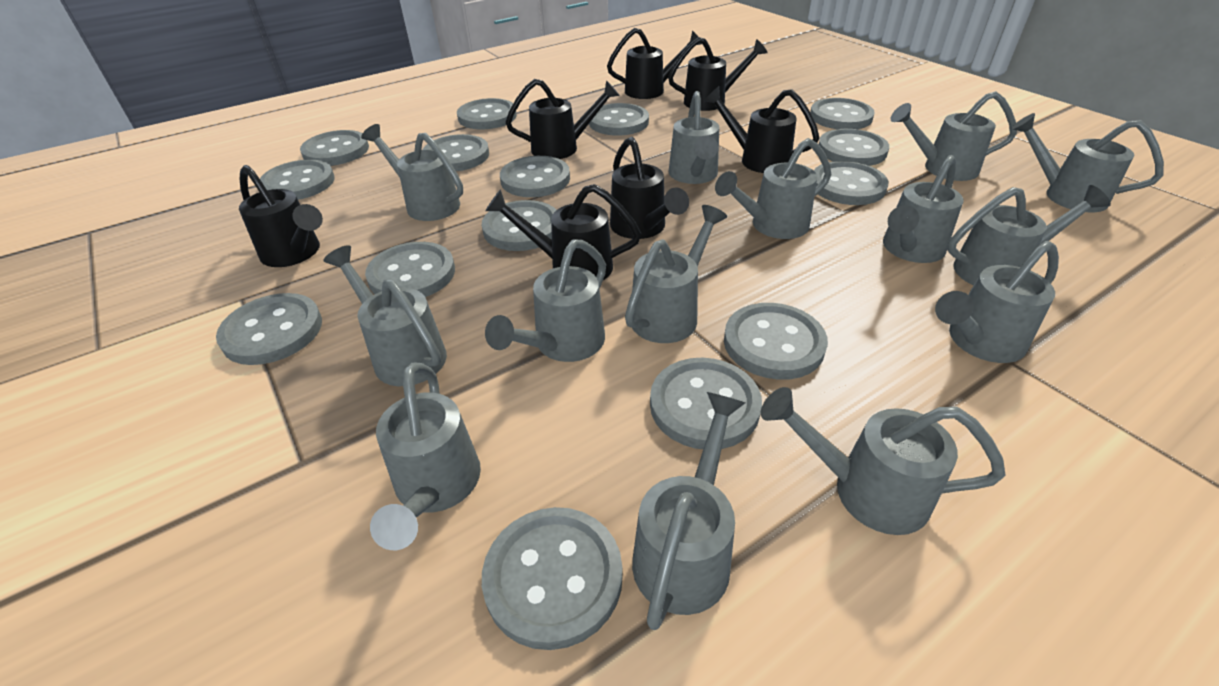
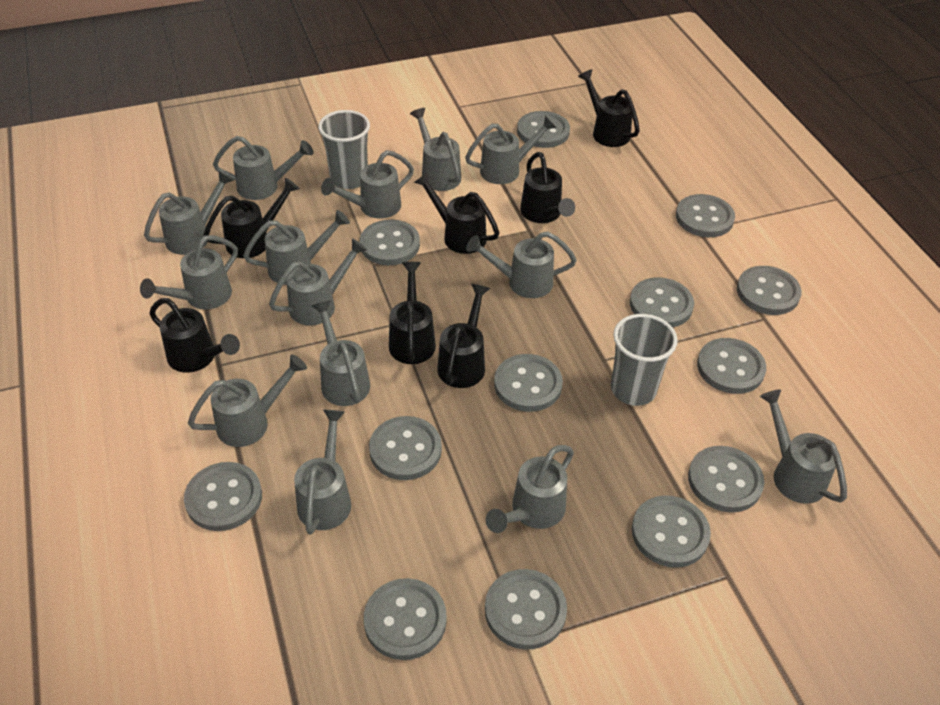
grey button: 15 -> 13
grey cup: 0 -> 2

